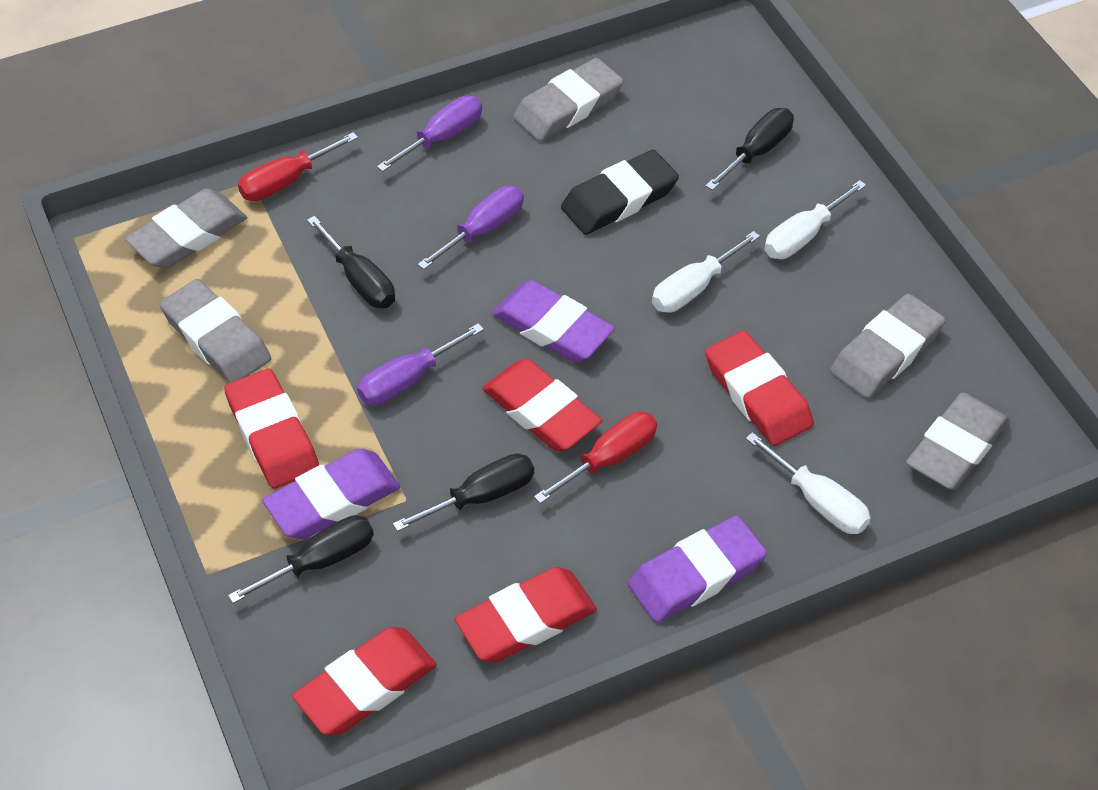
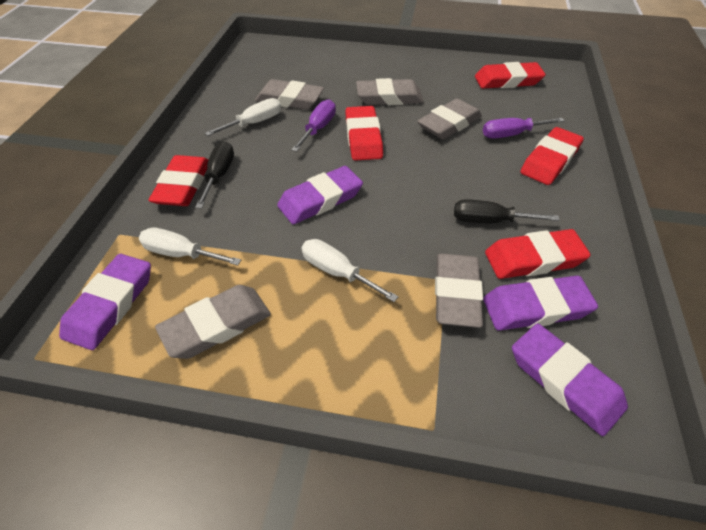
black eraser: 1 -> 0
black screwdriver: 4 -> 2
purple eraser: 3 -> 4
purple screwdriver: 3 -> 2
red screwdriver: 2 -> 0

